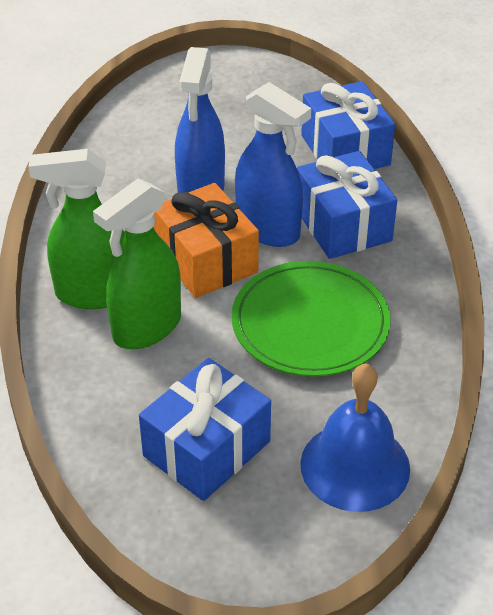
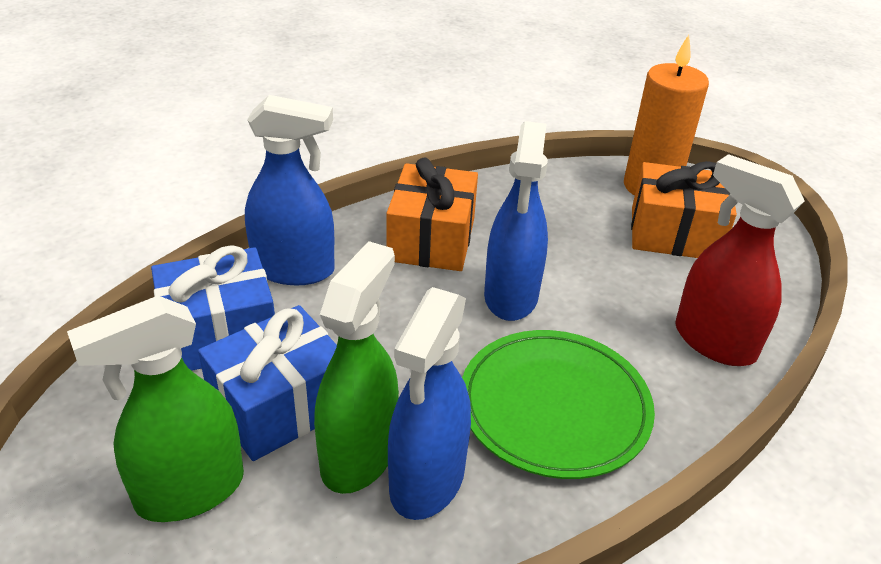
blue bell: 1 -> 0
blue gift: 3 -> 2
blue spray bottle: 2 -> 3
orange candle: 0 -> 1
orange gift: 1 -> 2
red spray bottle: 0 -> 1

